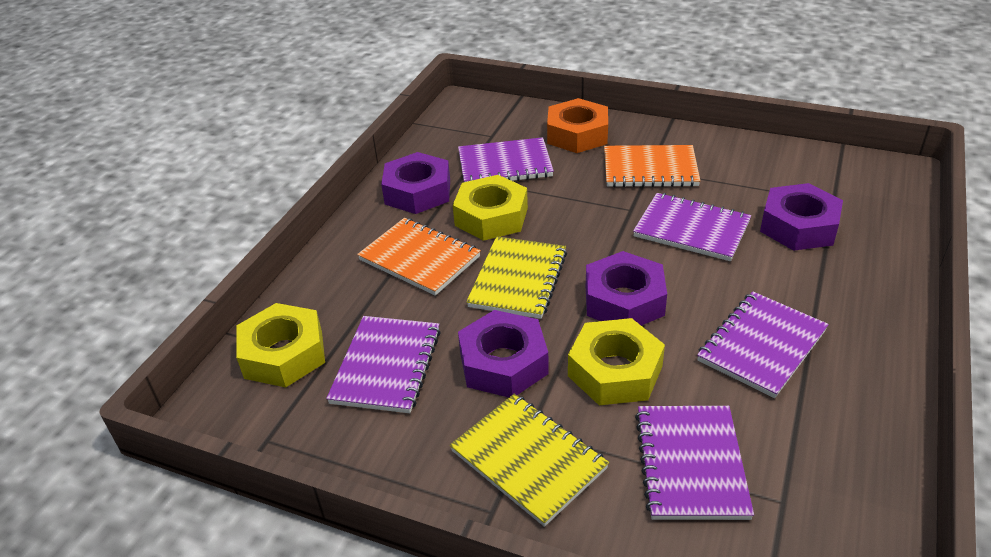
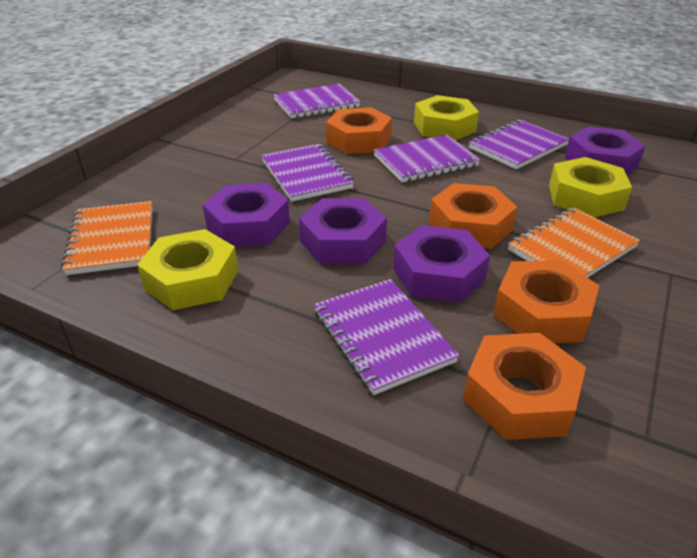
orange nut: 1 -> 4
yellow notebook: 2 -> 0

